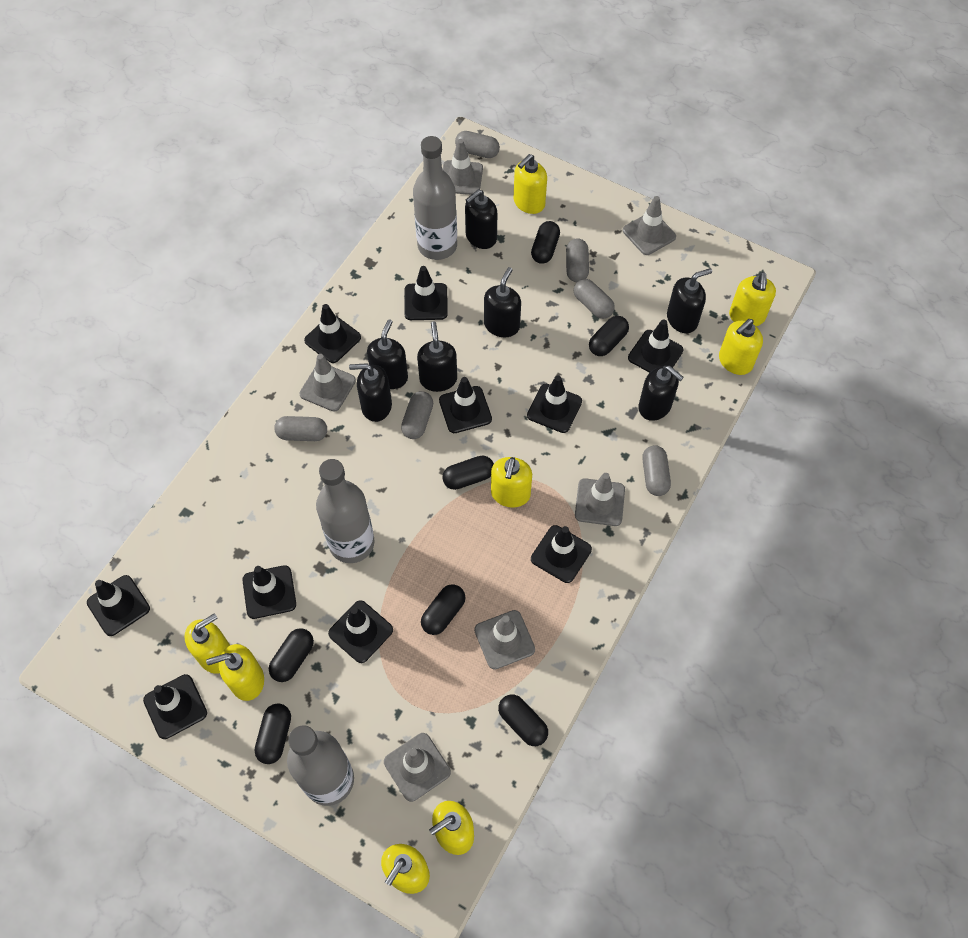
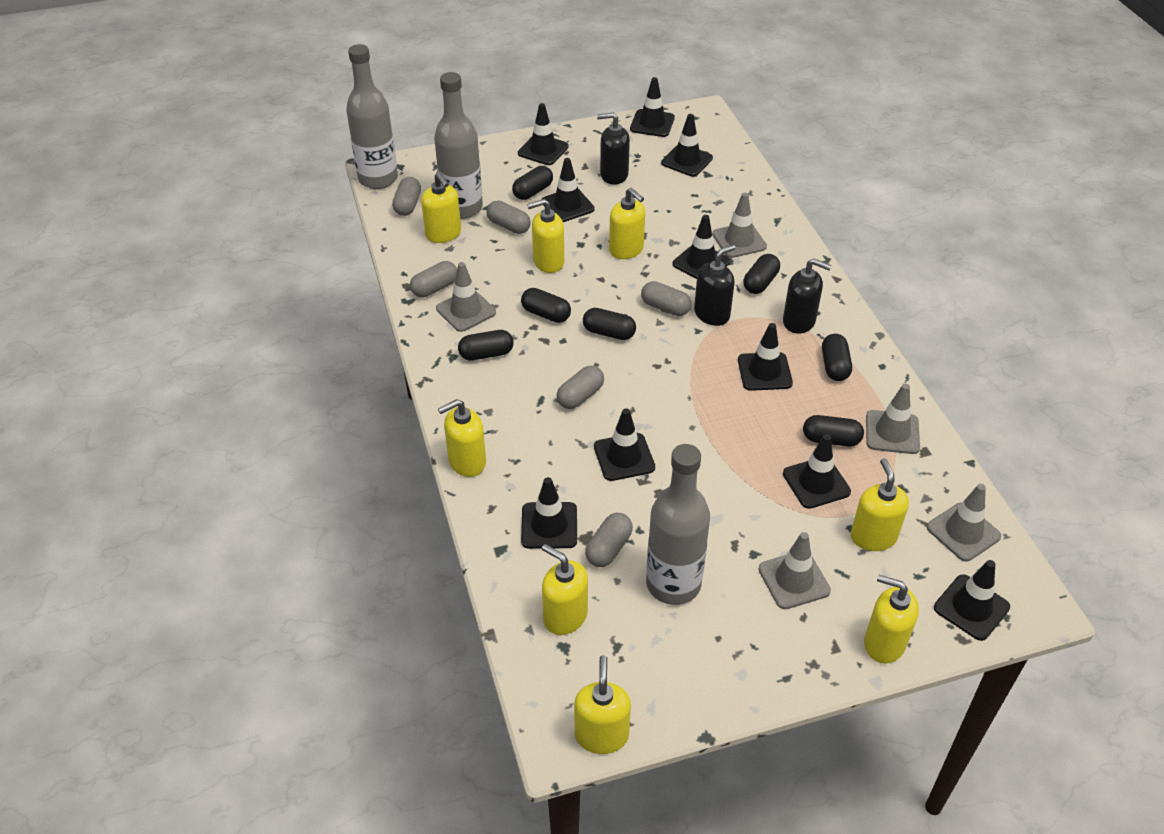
black soap dispenser: 7 -> 3
grey traffic cone: 6 -> 5

